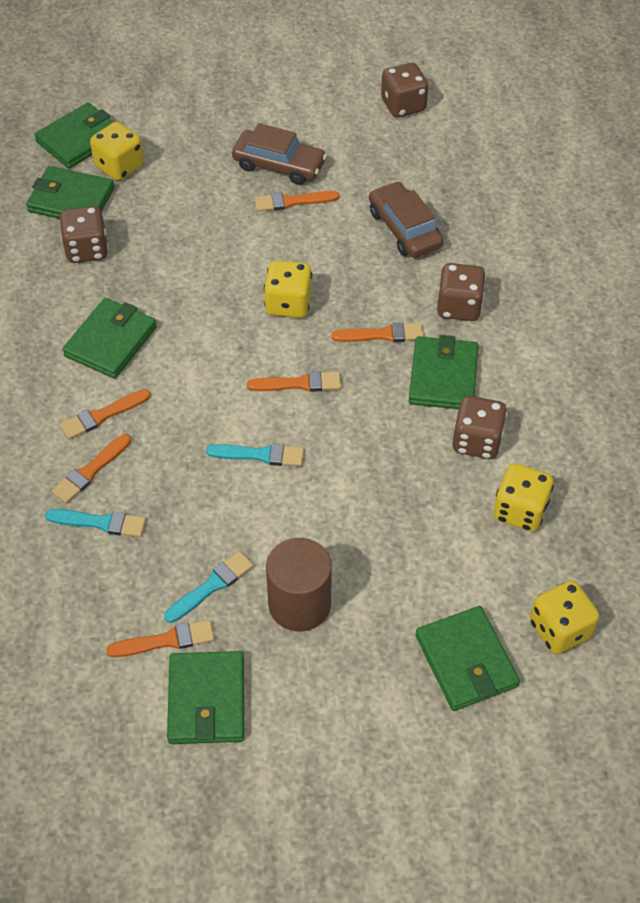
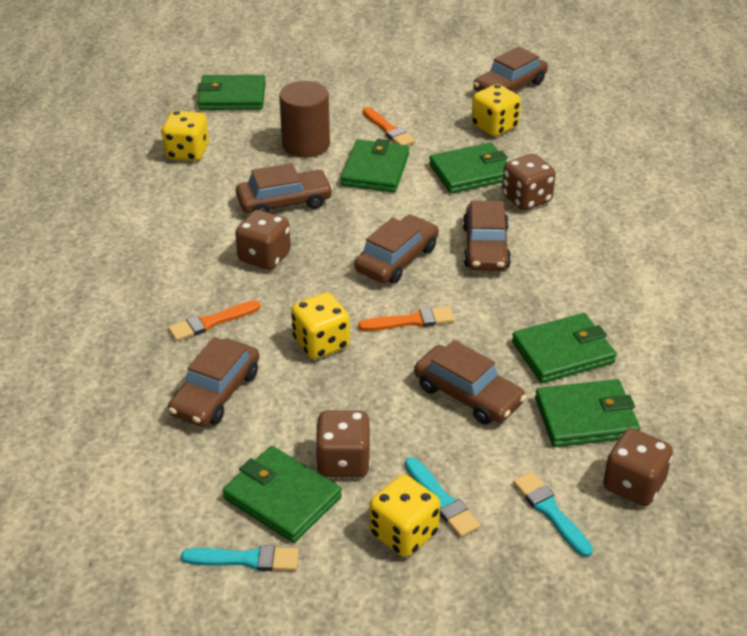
brown car: 2 -> 6
orange brush: 6 -> 3

